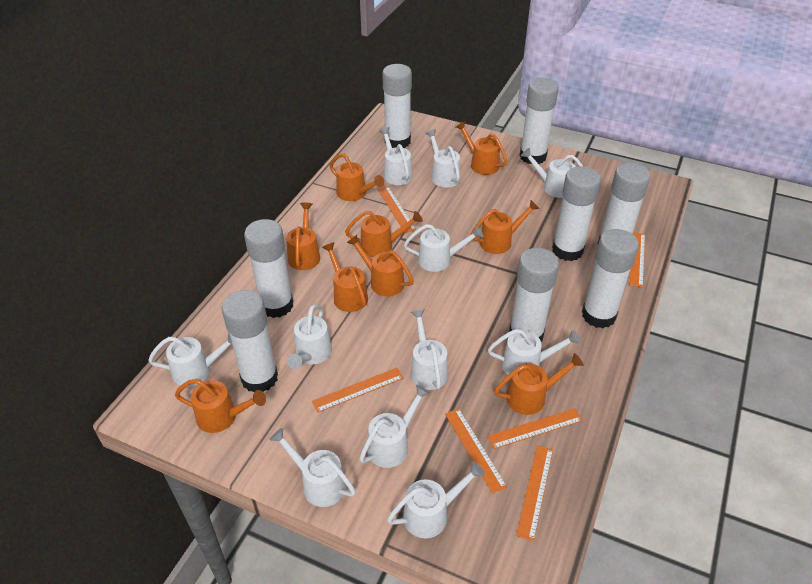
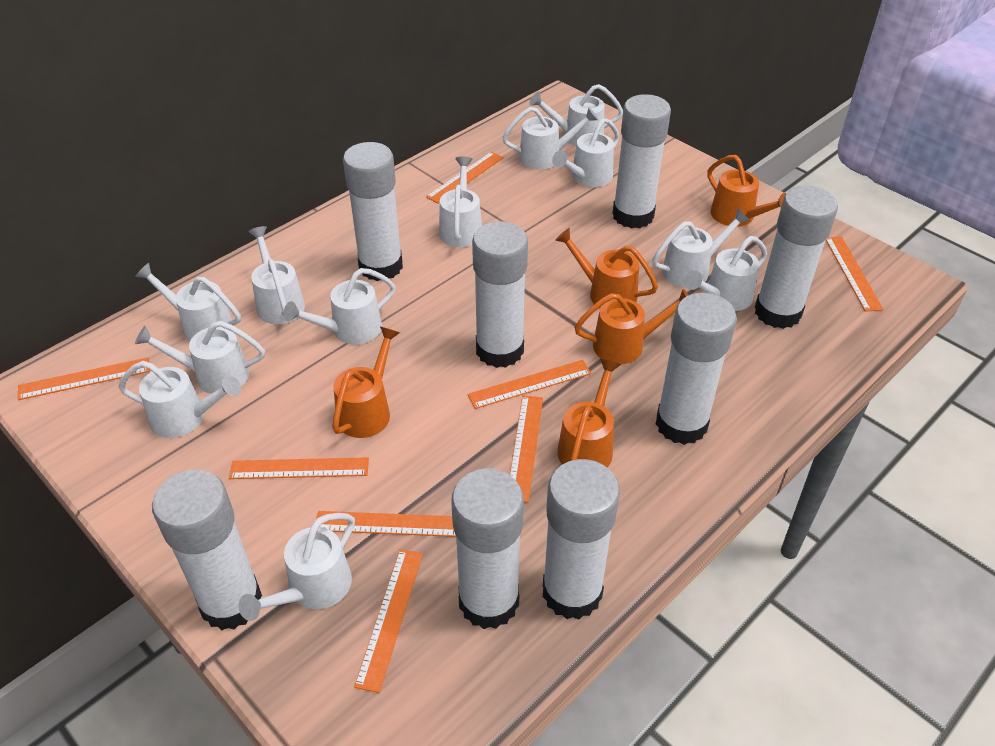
orange ruler: 6 -> 8
orange watering can: 9 -> 5
white watering can: 11 -> 12

